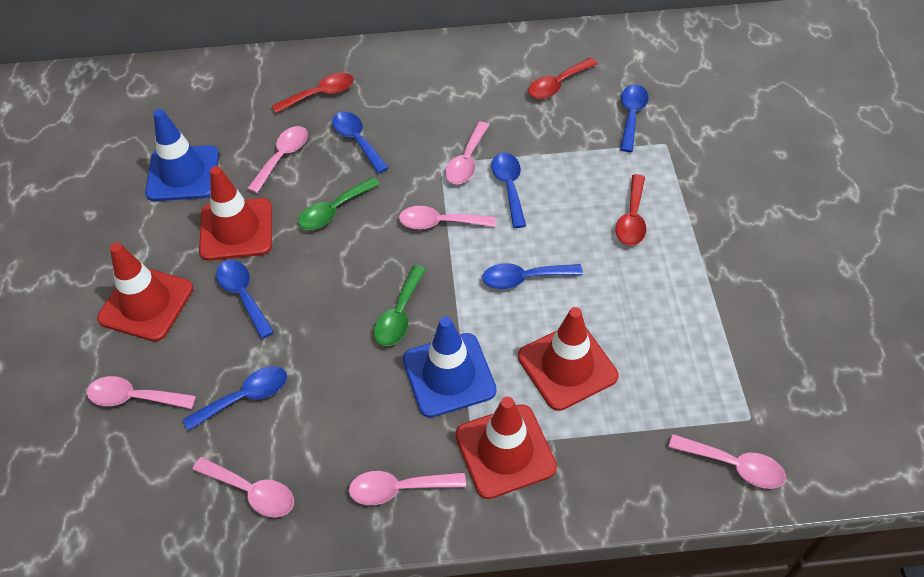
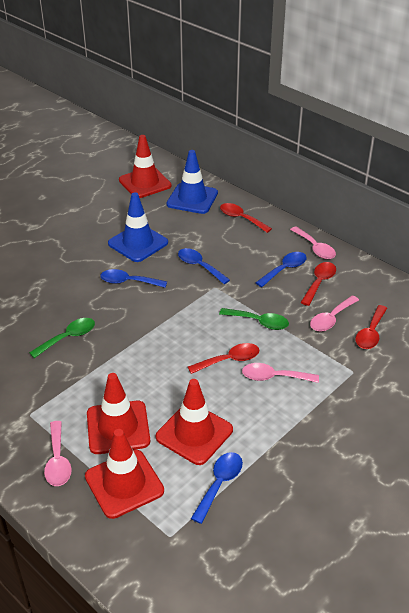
blue spoon: 6 -> 4
pink spoon: 7 -> 4
red spoon: 3 -> 4

